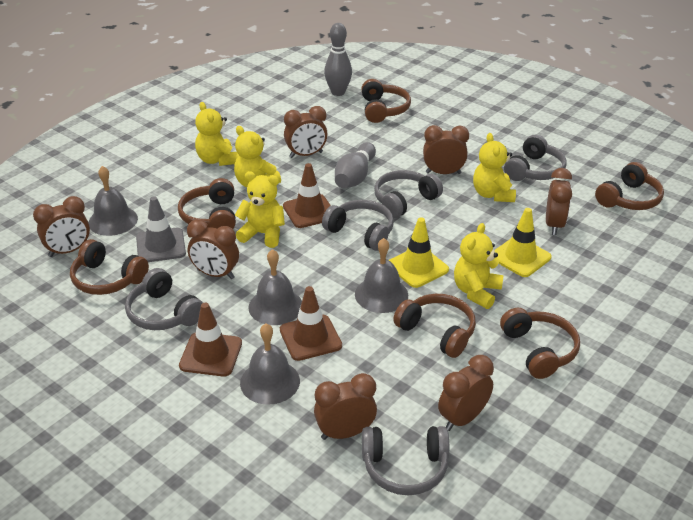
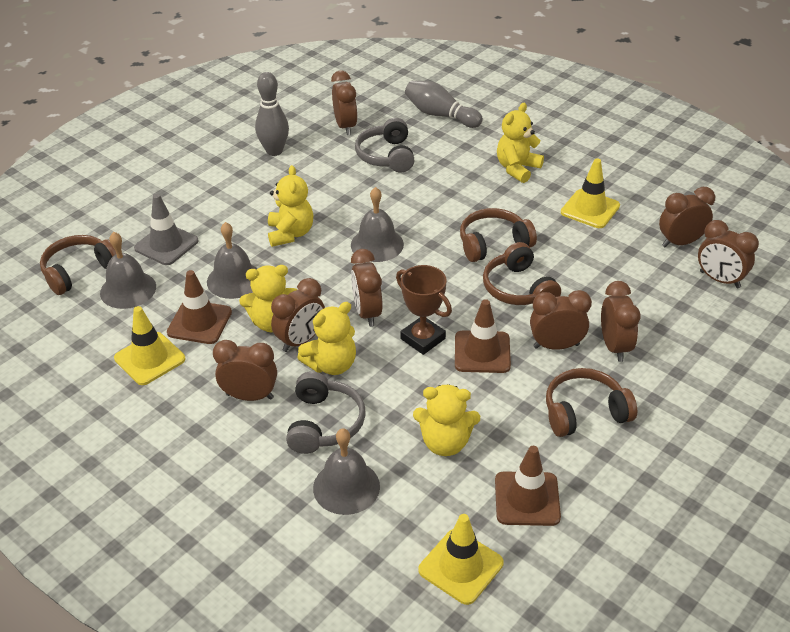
brown clock: 7 -> 8
brown headphones: 6 -> 4
brown trophy: 0 -> 1
grey headphones: 5 -> 2
yellow traffic cone: 2 -> 3

